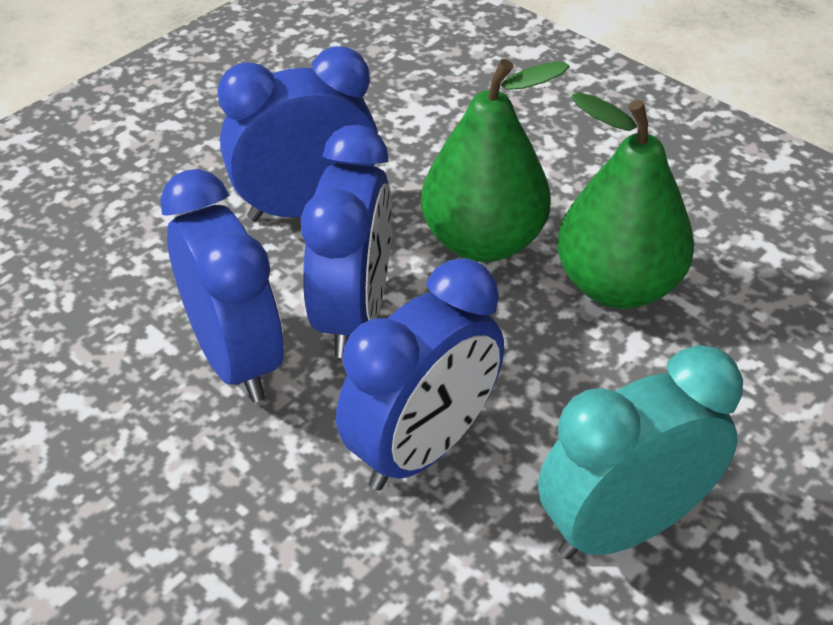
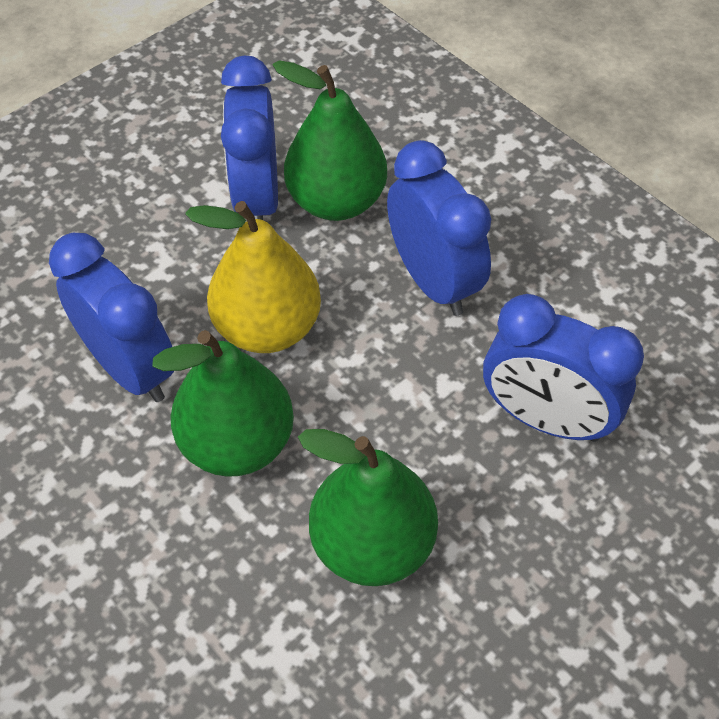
green pear: 2 -> 3
turquoise clock: 1 -> 0
yellow pear: 0 -> 1

